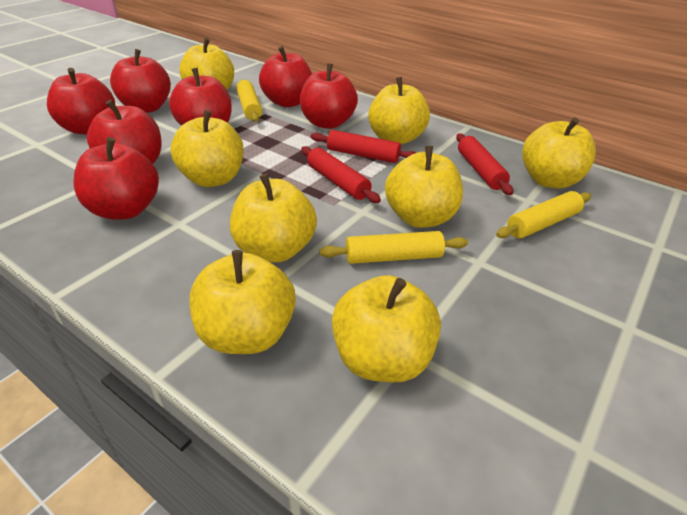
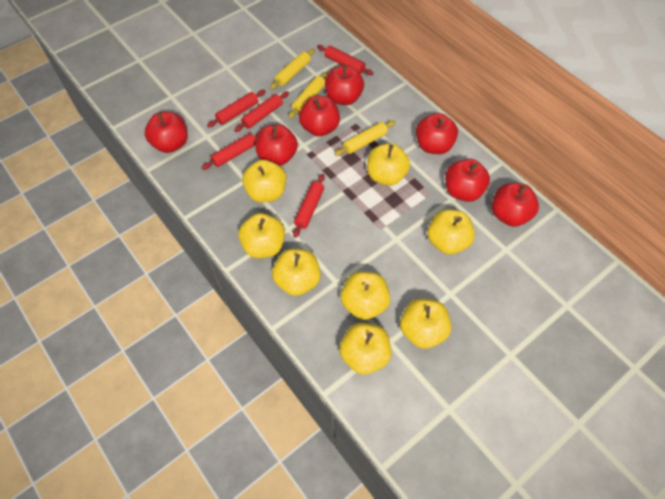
red rolling pin: 3 -> 5

